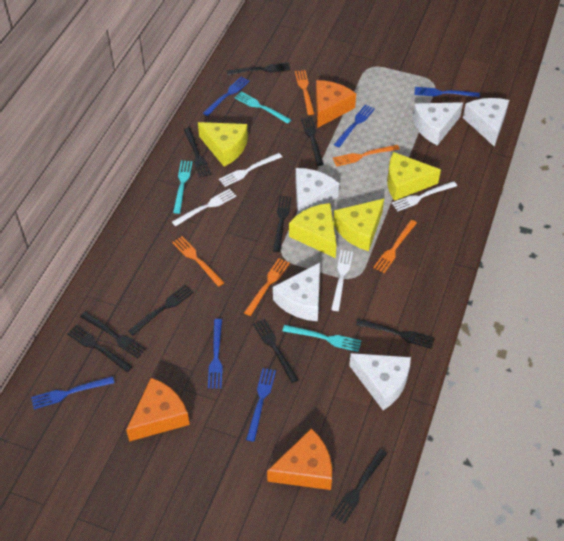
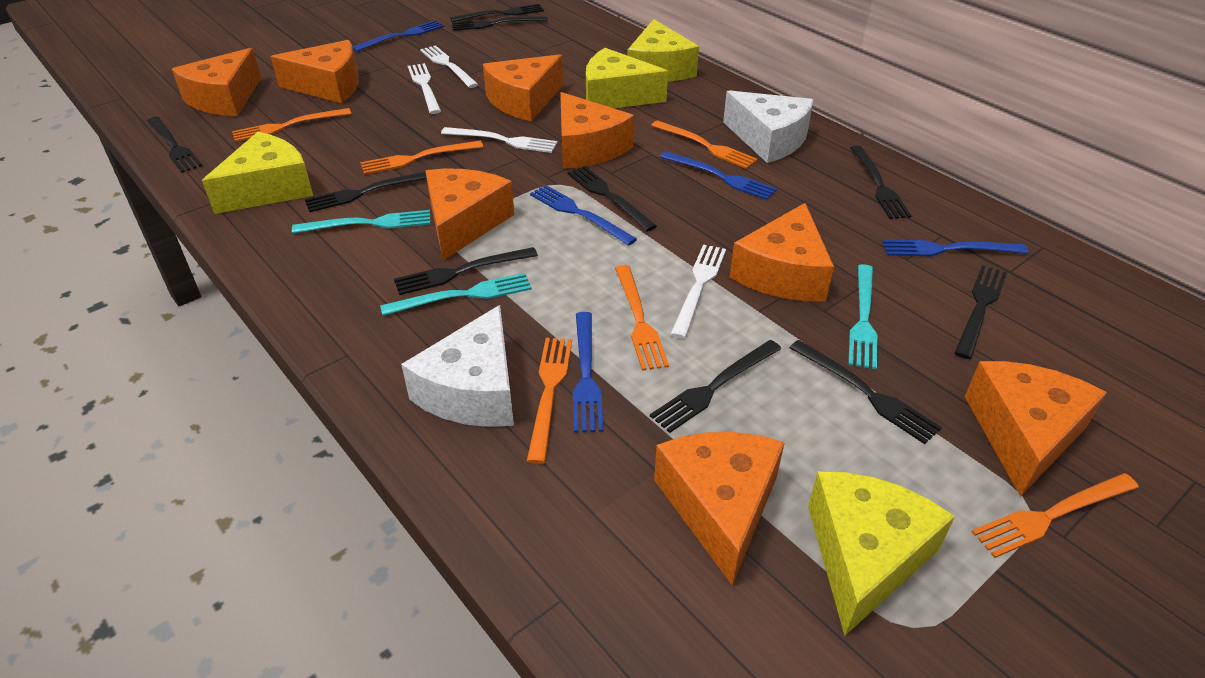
blue fork: 6 -> 5
orange cheese: 3 -> 8
orange fork: 5 -> 6
white cheese: 5 -> 2

